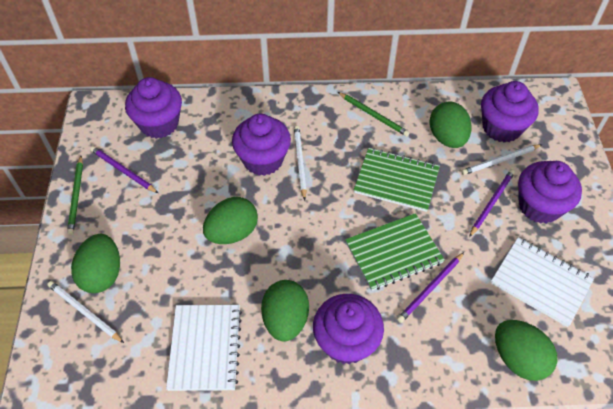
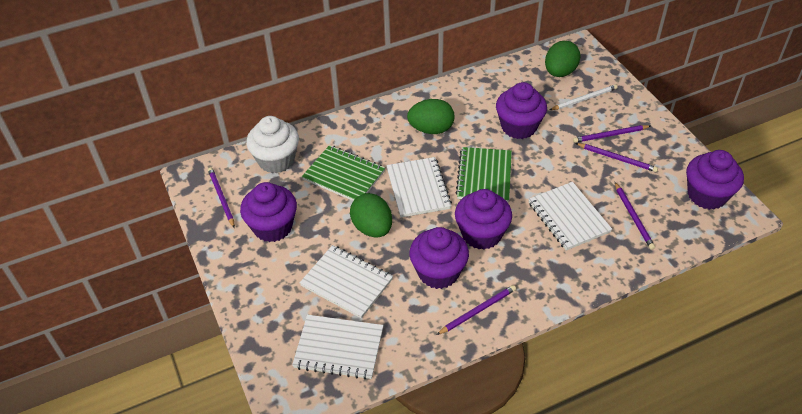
green egg: 5 -> 3
green pencil: 2 -> 0
purple pencil: 3 -> 5
white cupcake: 0 -> 1
white notebook: 2 -> 4
white pencil: 3 -> 1

